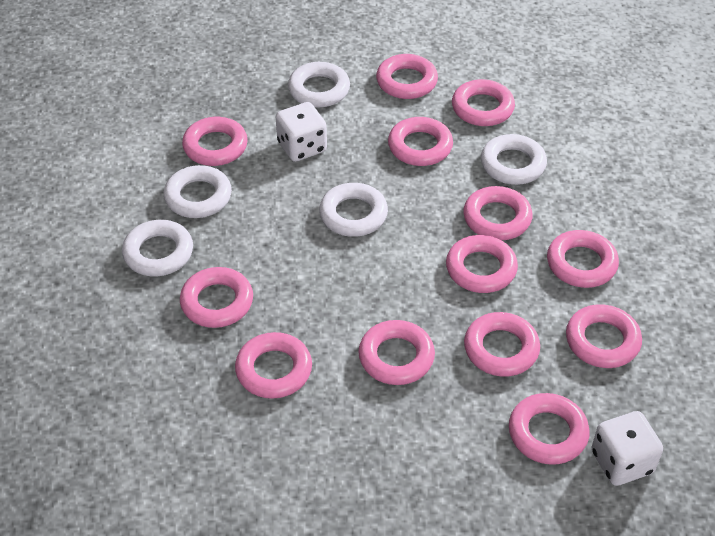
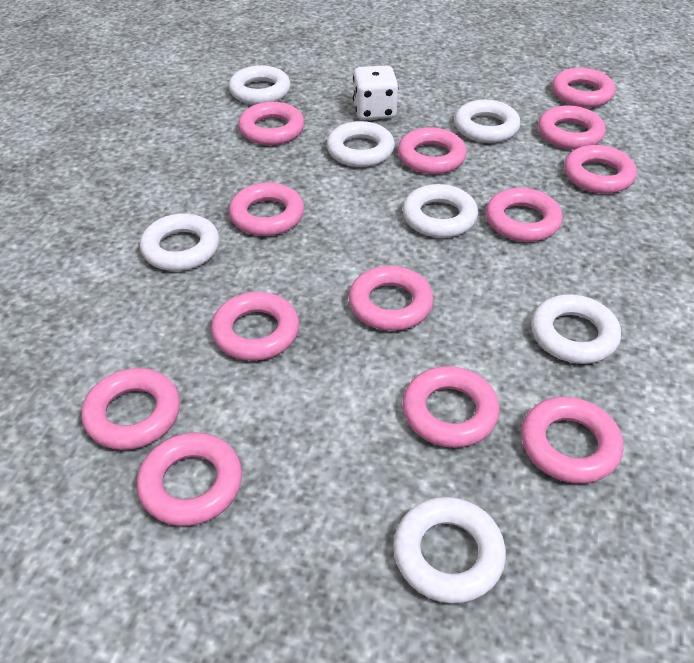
white dice: 2 -> 1
white ring: 5 -> 7

